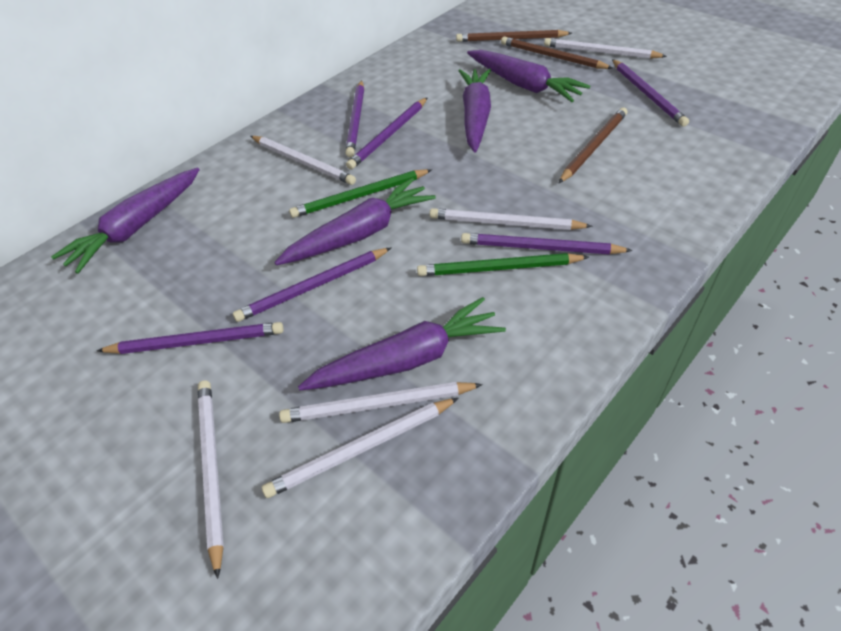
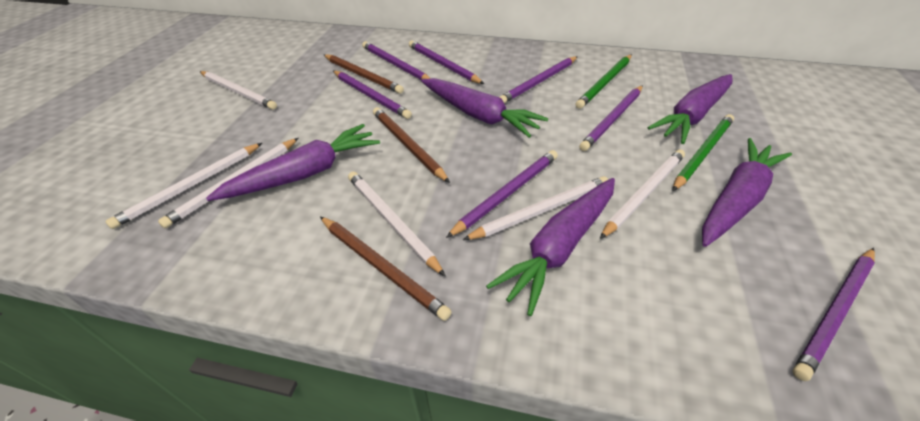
purple pencil: 6 -> 7

